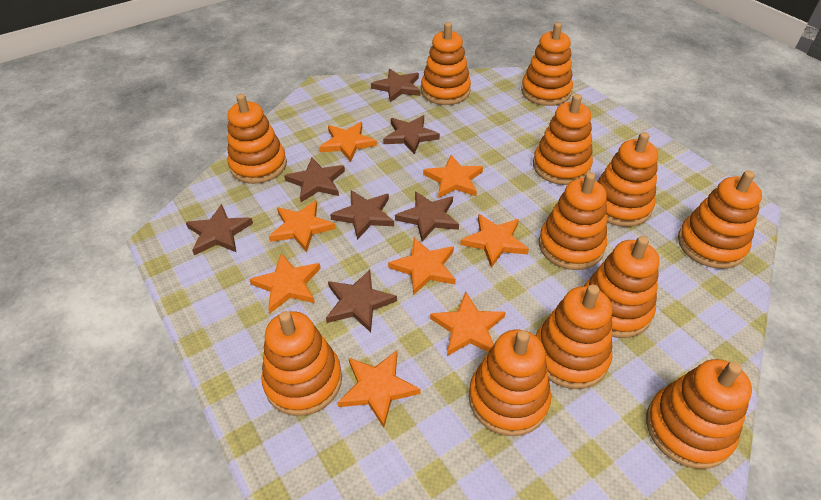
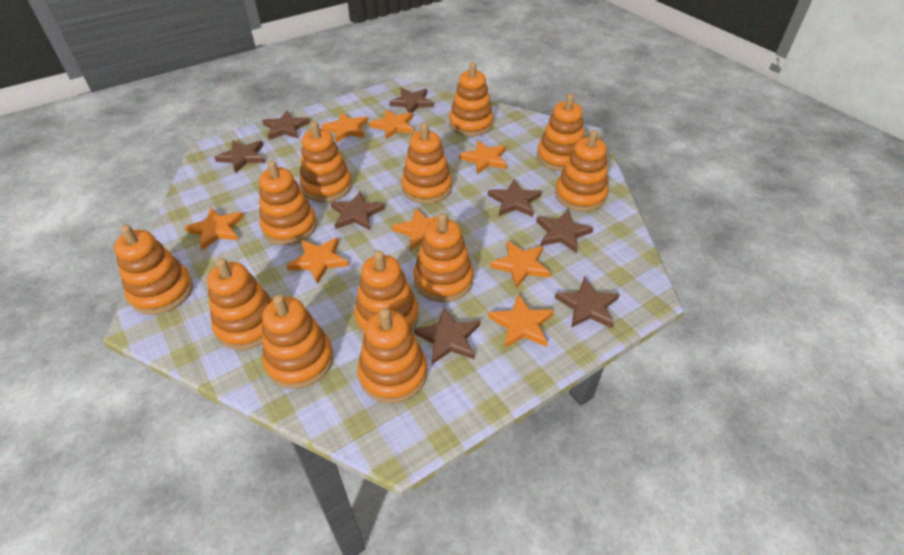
brown star: 7 -> 8

